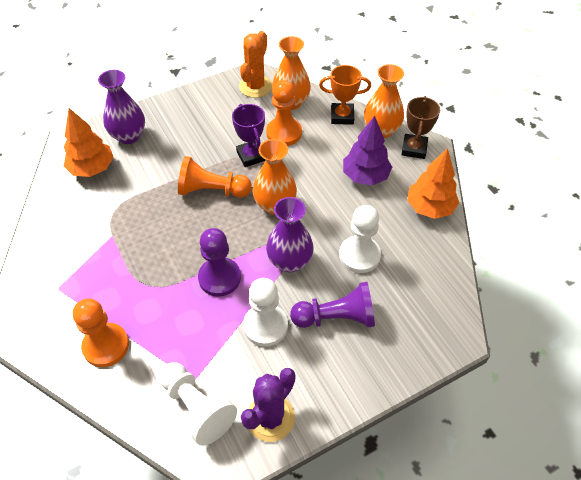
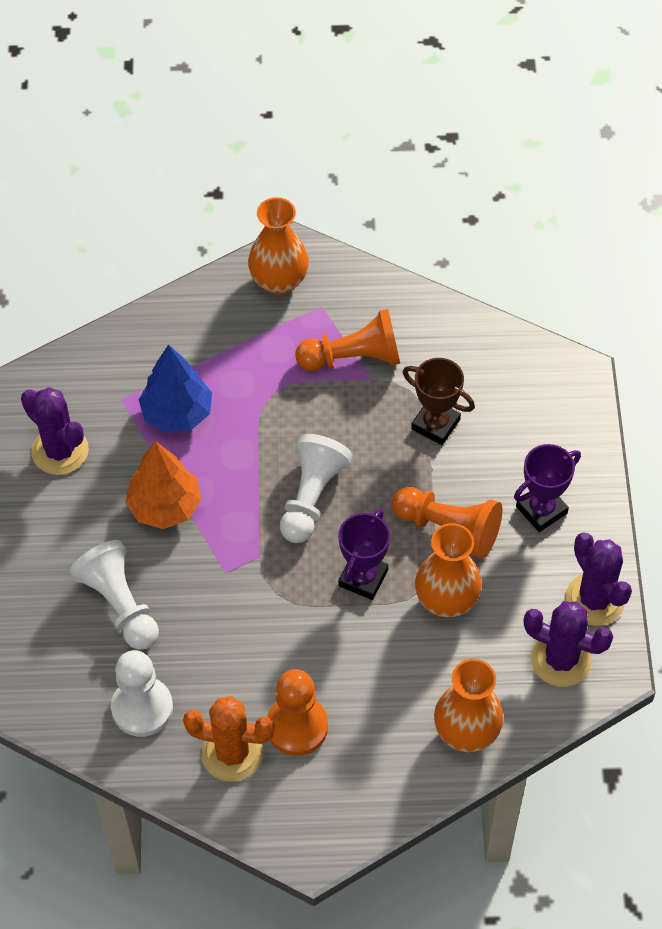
blue tree: 0 -> 1
orange tree: 2 -> 1
orange trophy: 1 -> 0
purple cactus: 1 -> 3
purple pawn: 2 -> 0
purple tree: 1 -> 0
purple trophy: 1 -> 2
purple vase: 2 -> 0

